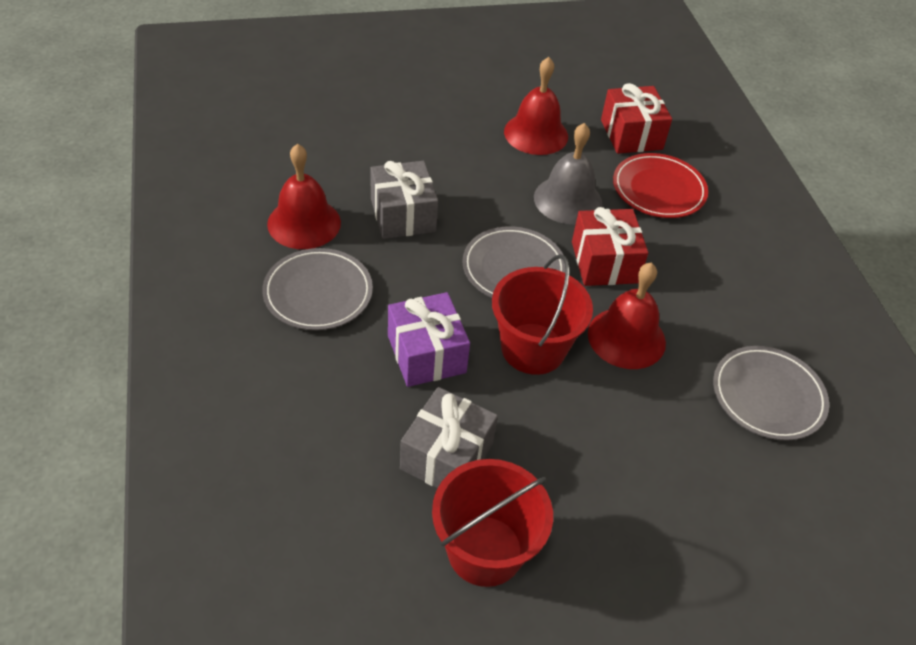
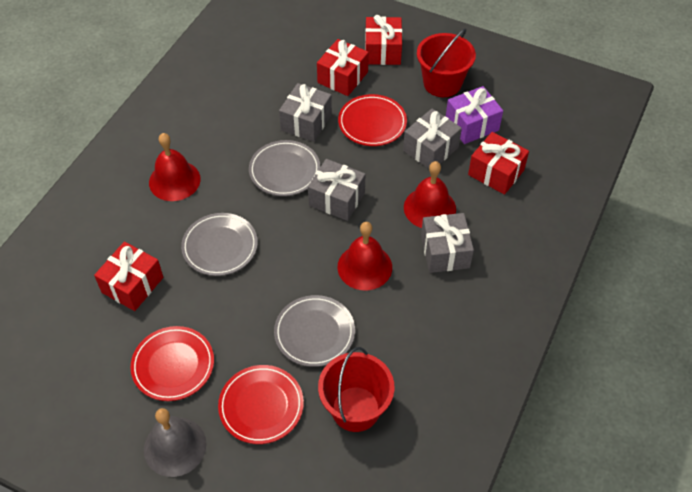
grey gift: 2 -> 4
red gift: 2 -> 4
red plate: 1 -> 3

